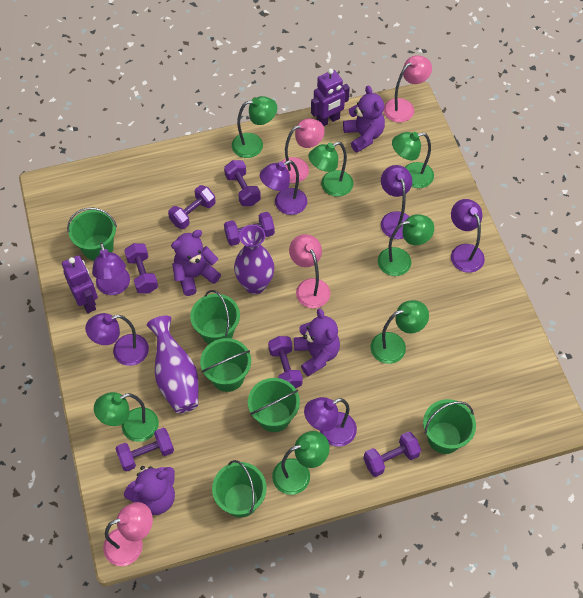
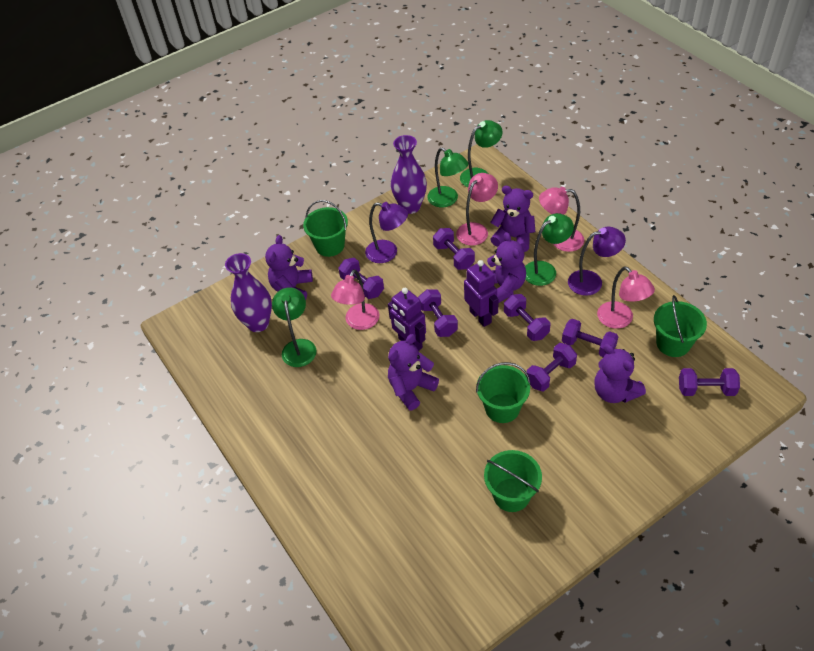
green bucket: 6 -> 4
green lamp: 7 -> 4
purple lamp: 6 -> 2
purple teddy bear: 4 -> 5

